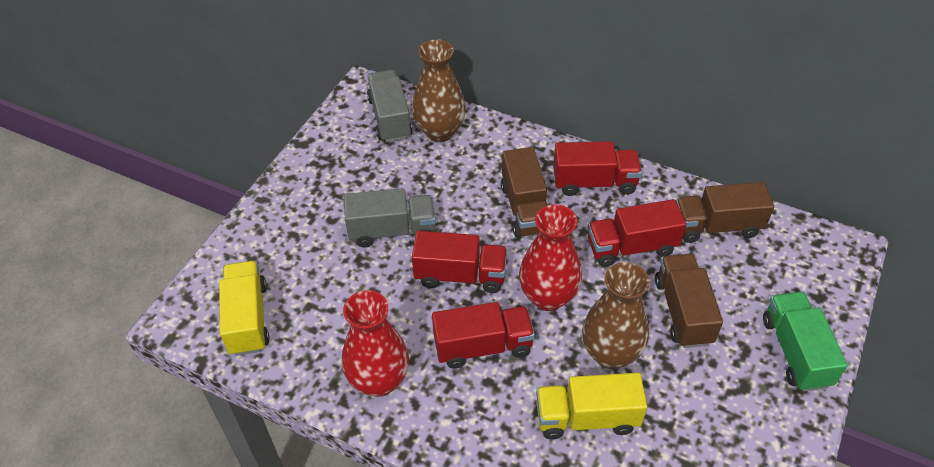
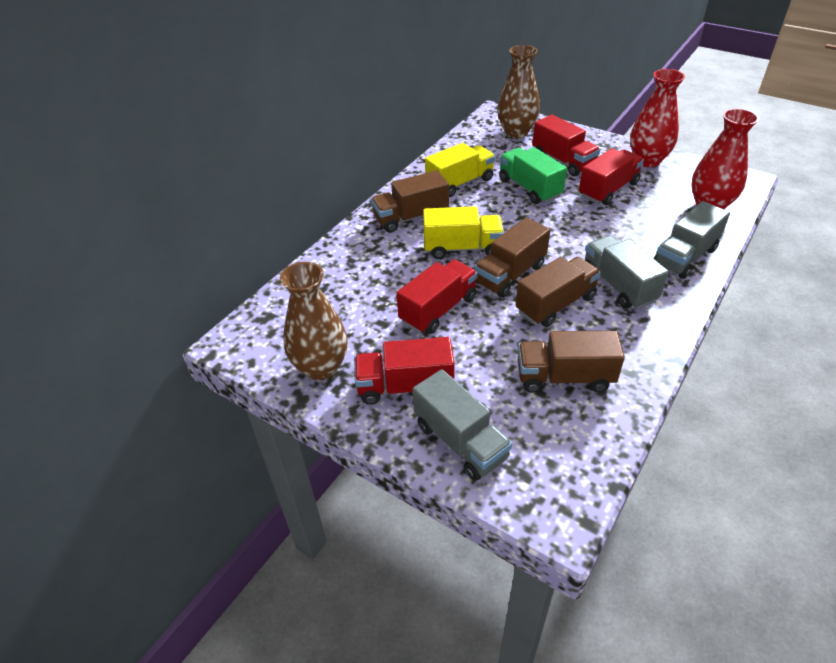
brown truck: 3 -> 4
grey truck: 2 -> 3

